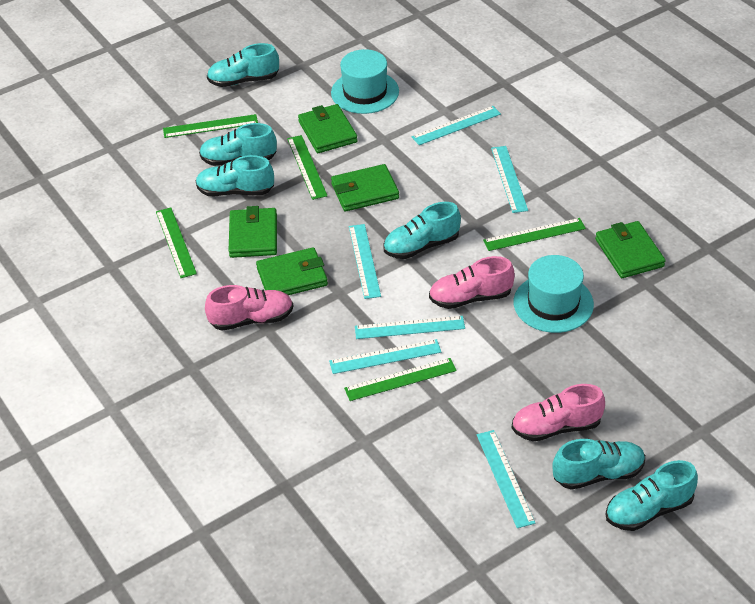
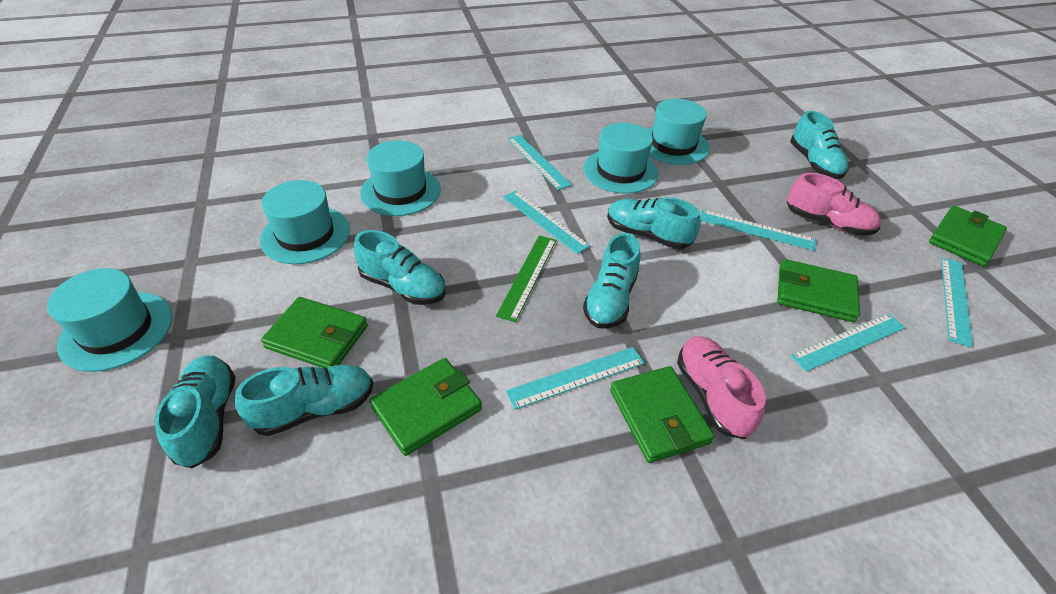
green ruler: 5 -> 1
pink shoe: 3 -> 2
turquoise hat: 2 -> 5

